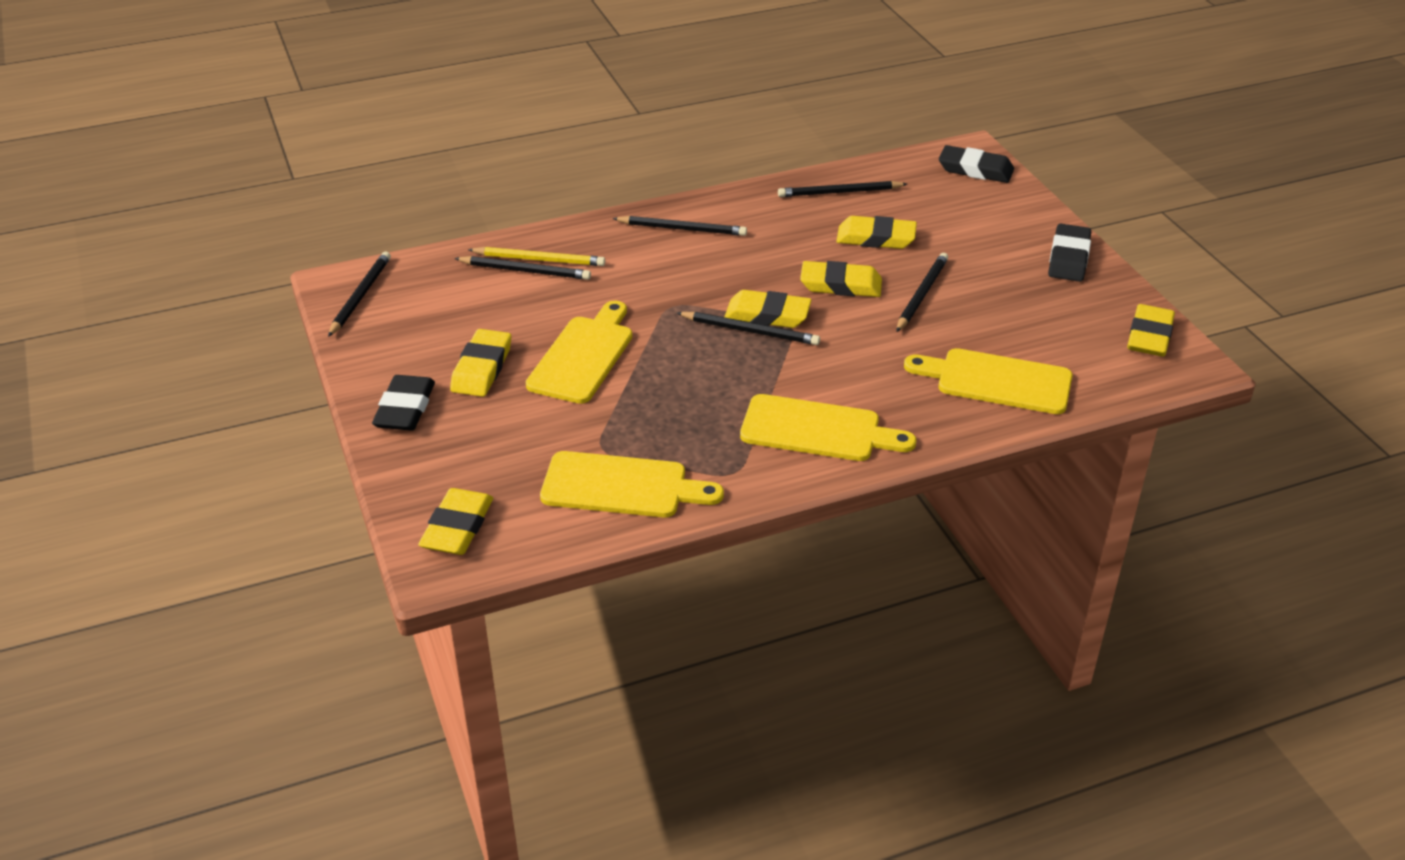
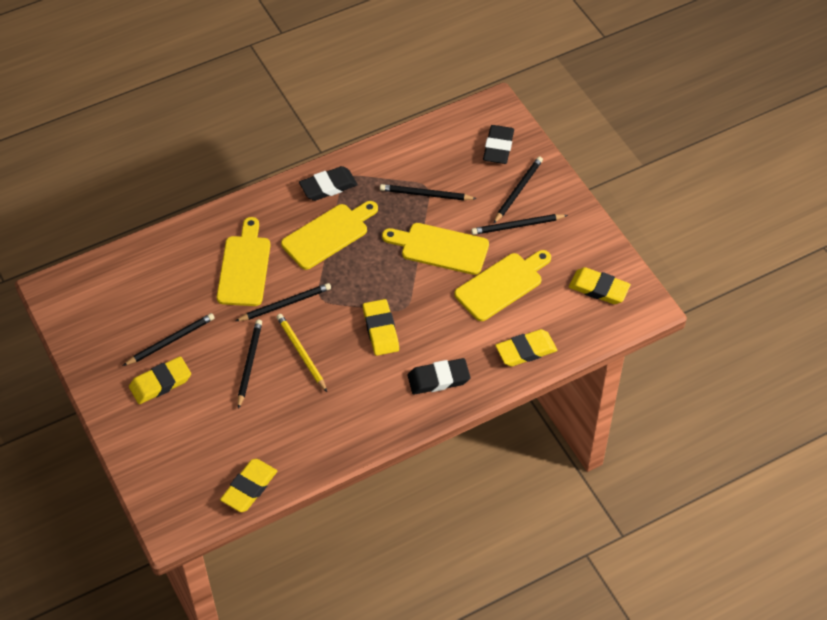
yellow eraser: 6 -> 5

